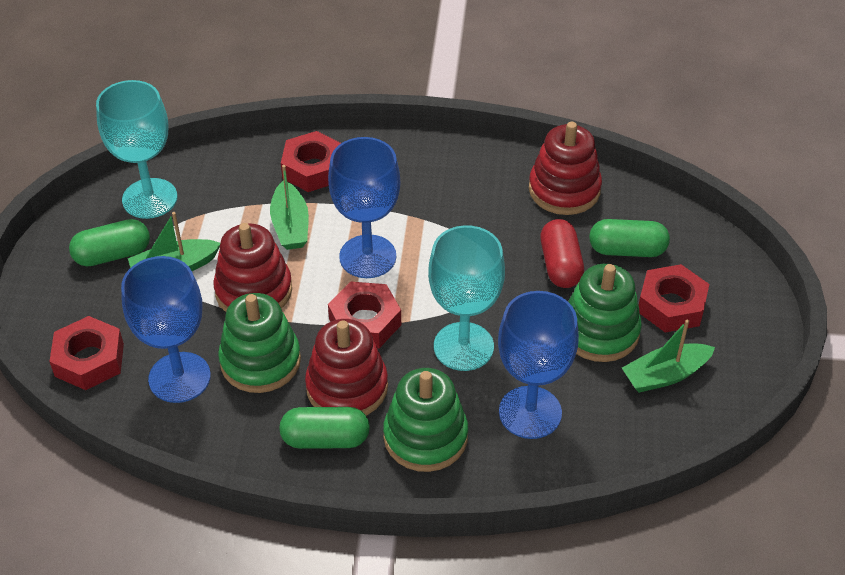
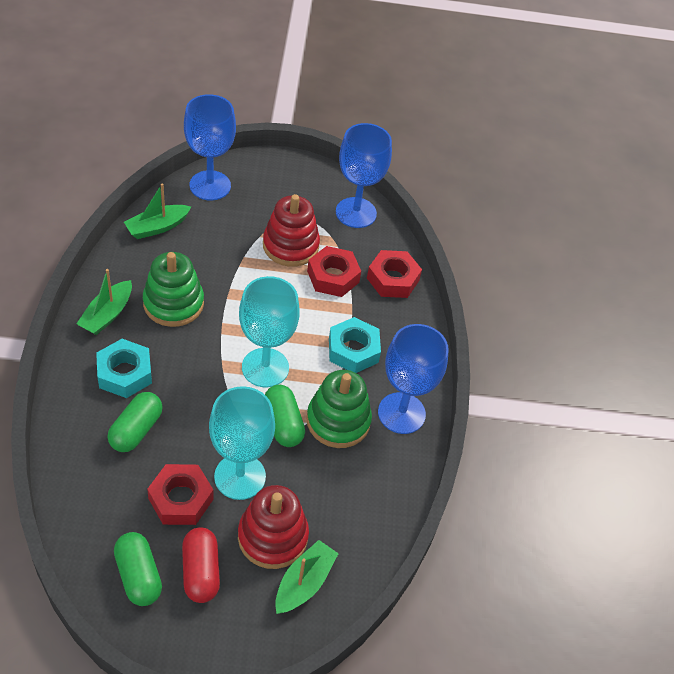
green stacking toy: 3 -> 2
red nut: 4 -> 3
red stacking toy: 3 -> 2
turquoise nut: 0 -> 2

